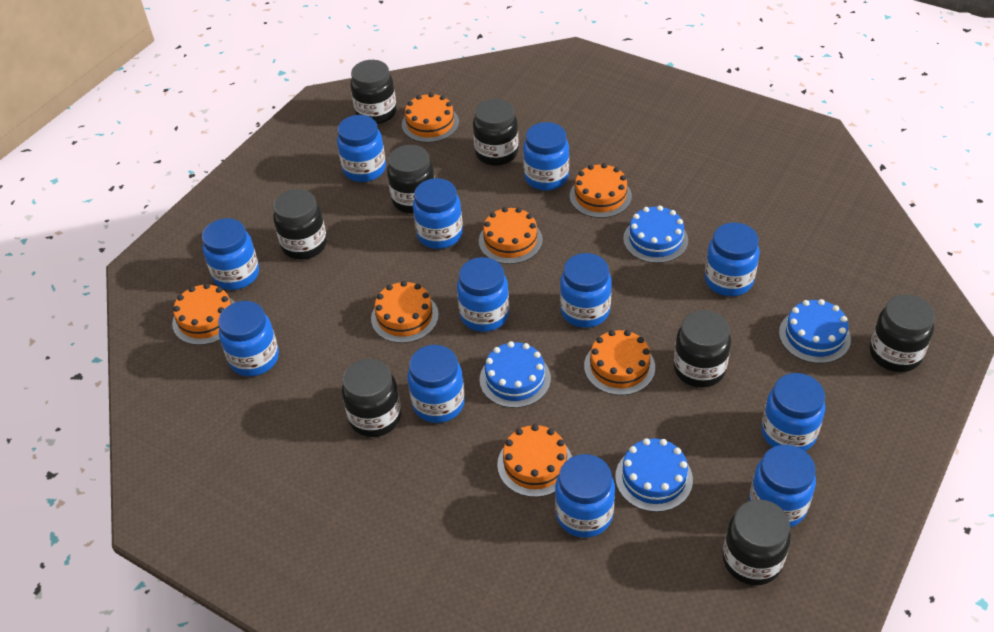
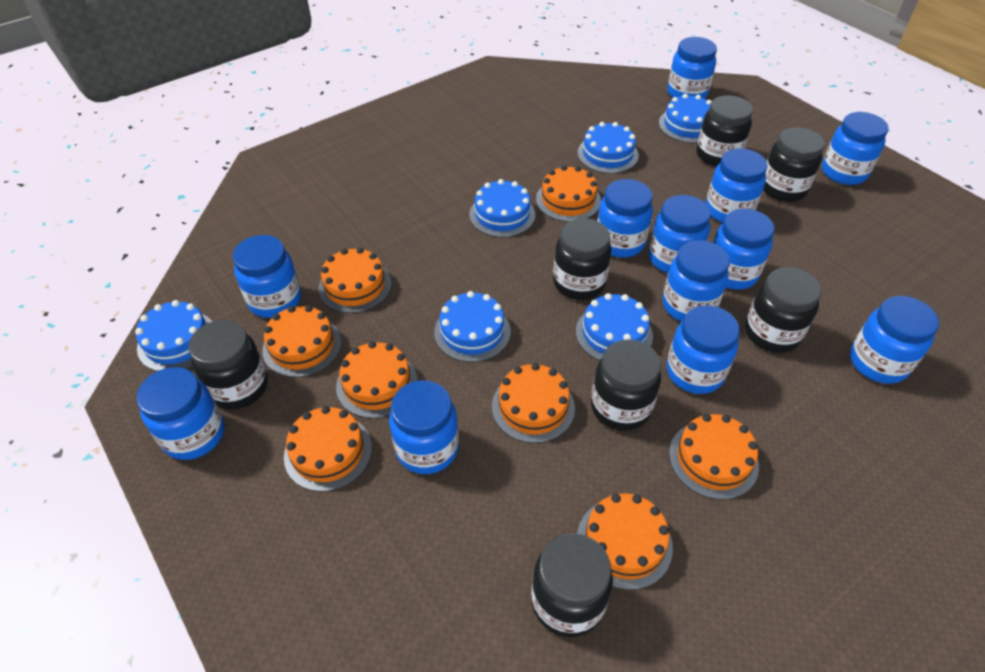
black jar: 8 -> 7
blue cake: 4 -> 6
orange cake: 7 -> 8

